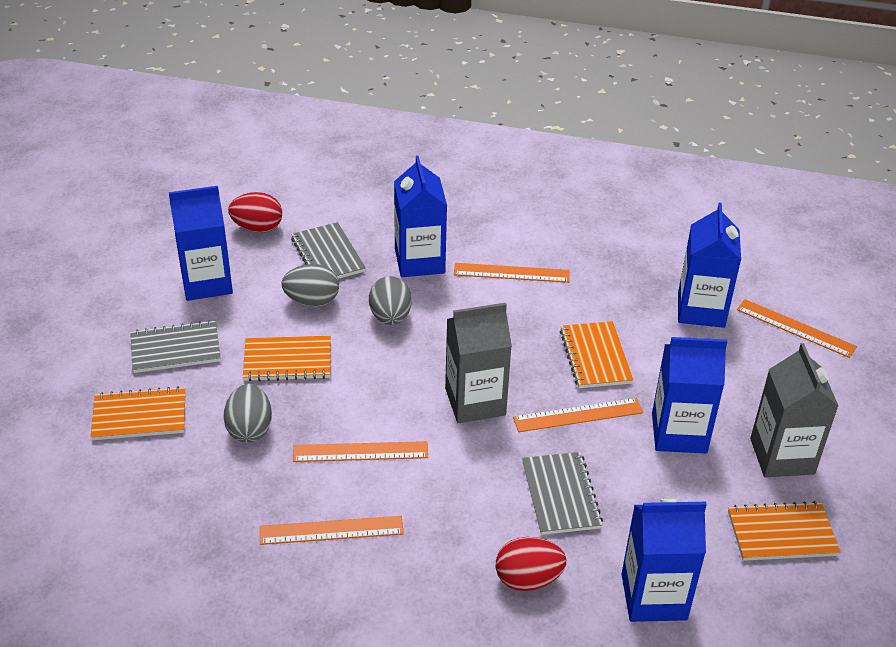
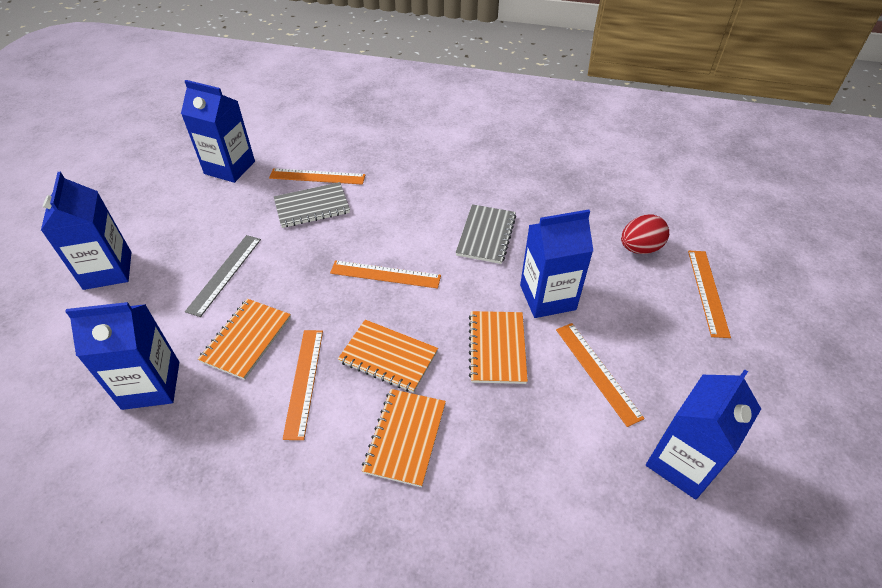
grey carton: 2 -> 0
grey egg: 3 -> 0
grey notebook: 3 -> 2
grey ruler: 0 -> 1
red egg: 2 -> 1

